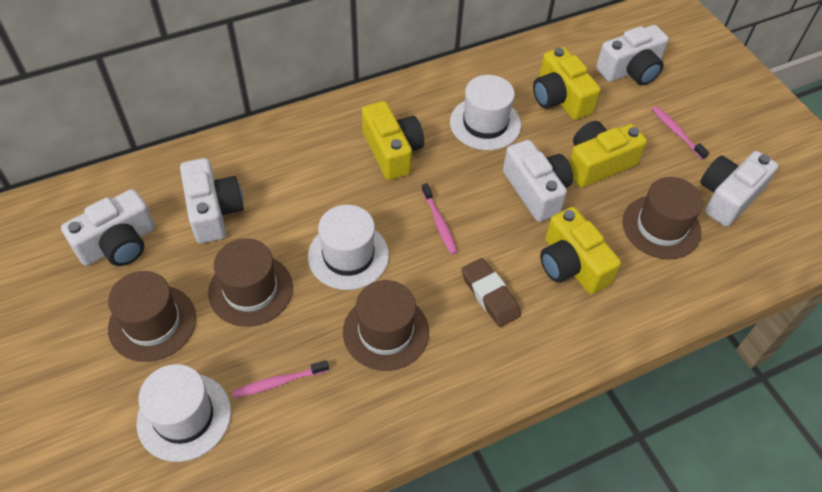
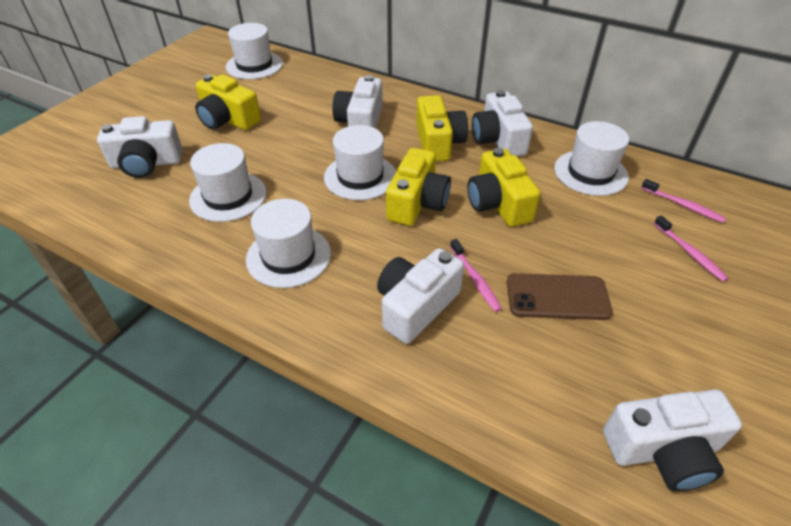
brown eraser: 1 -> 0
brown hat: 4 -> 0
brown phone: 0 -> 1
white hat: 3 -> 5

